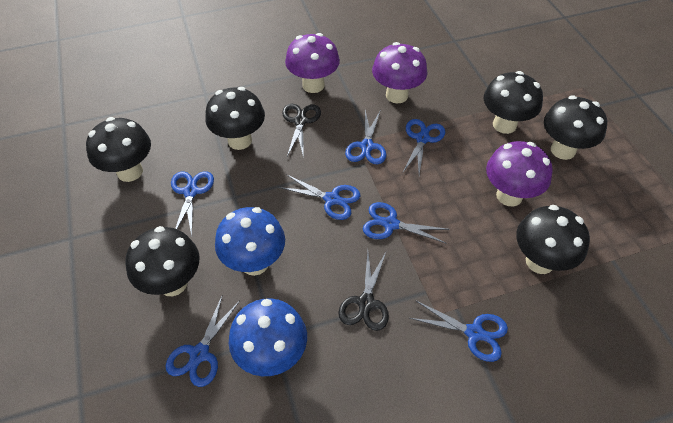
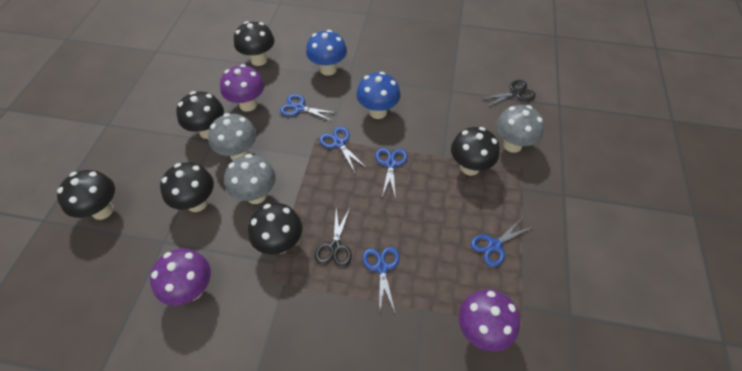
blue scissors: 7 -> 5
grey mushroom: 0 -> 3

